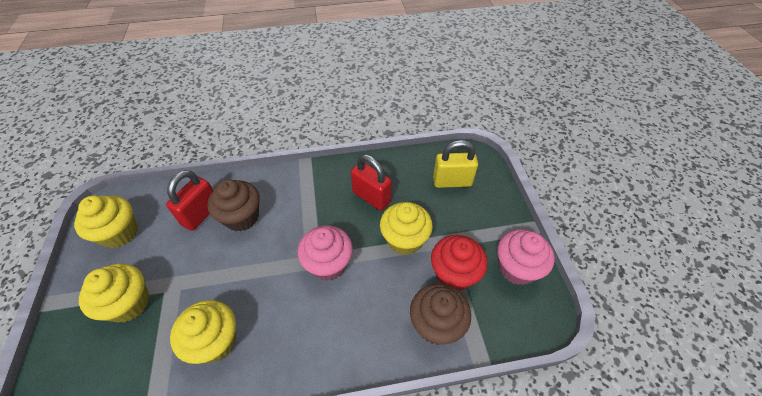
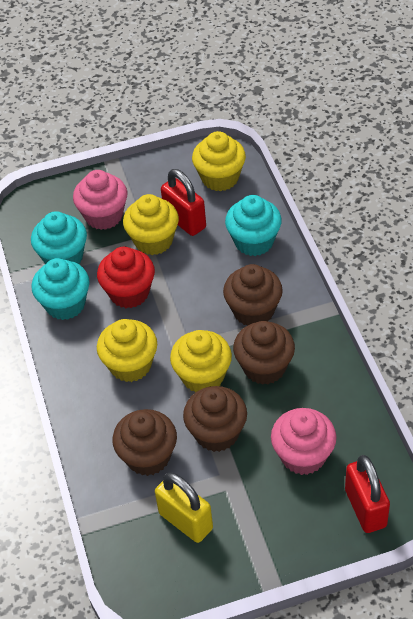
brown cupcake: 2 -> 4
turquoise cupcake: 0 -> 3

